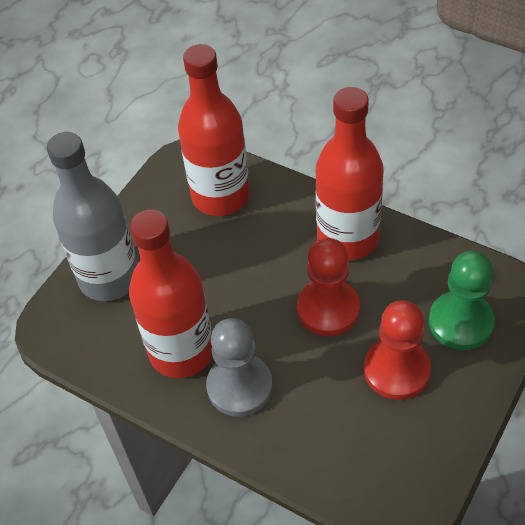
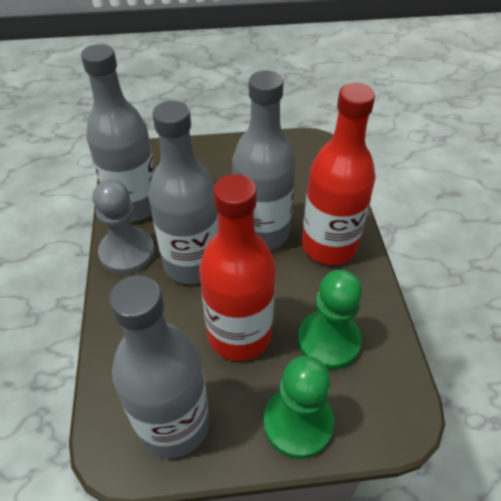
green pawn: 1 -> 2
grey bottle: 1 -> 4
red bottle: 3 -> 2
red pawn: 2 -> 0

